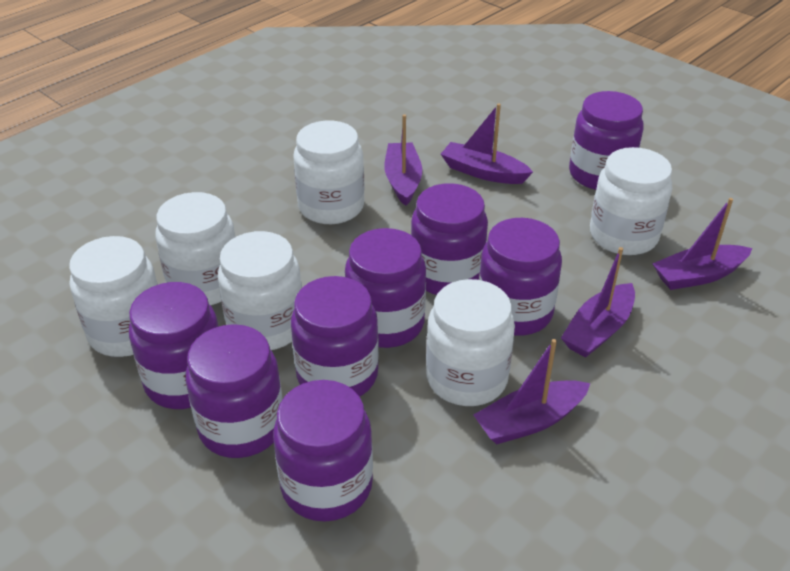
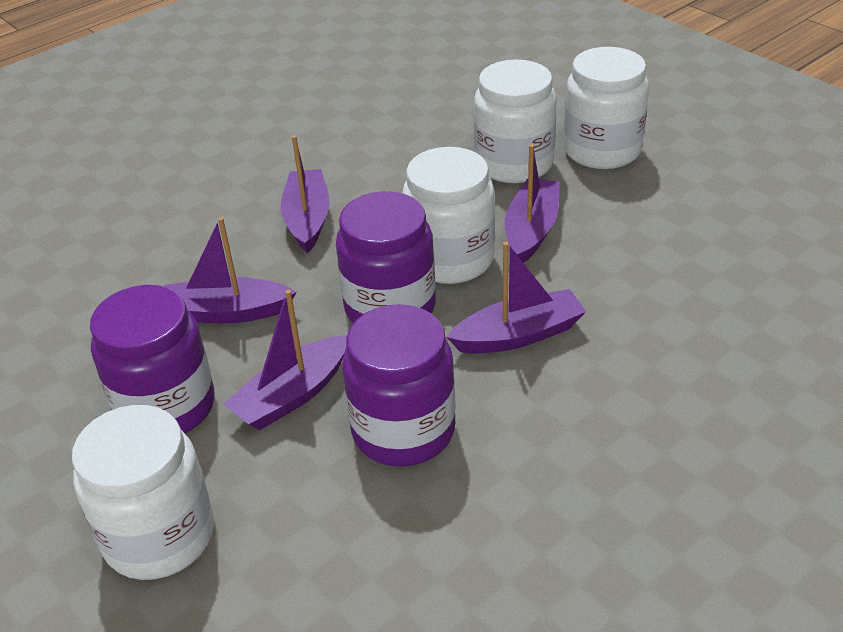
purple jar: 8 -> 3
white jar: 6 -> 4

